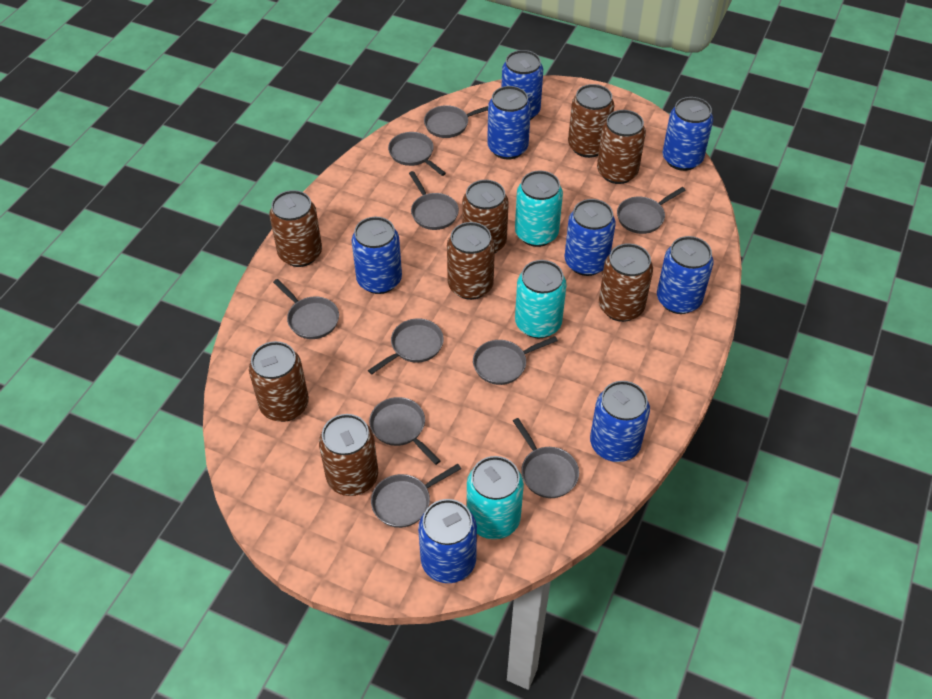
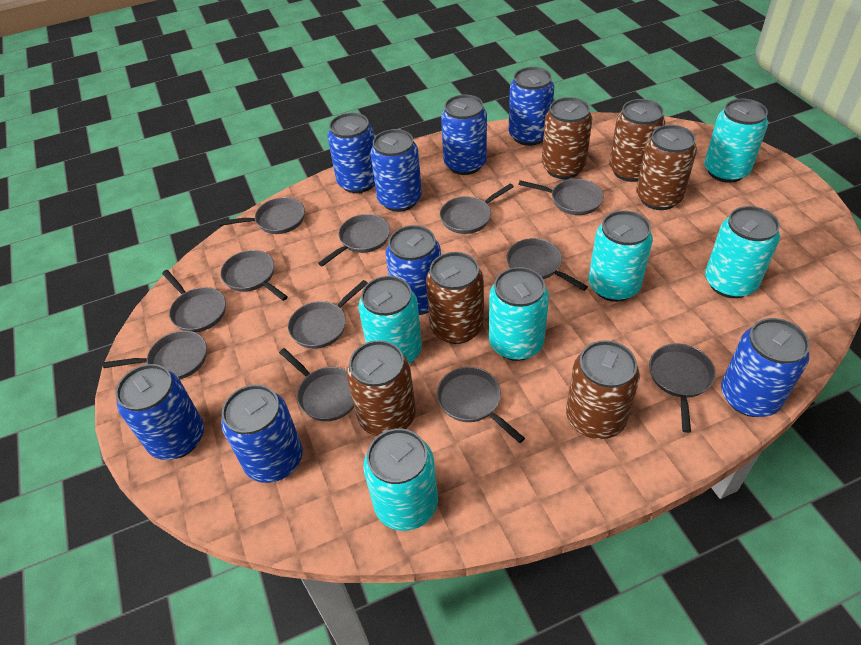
brown can: 8 -> 6
grey pan: 10 -> 12
turquoise can: 3 -> 6

